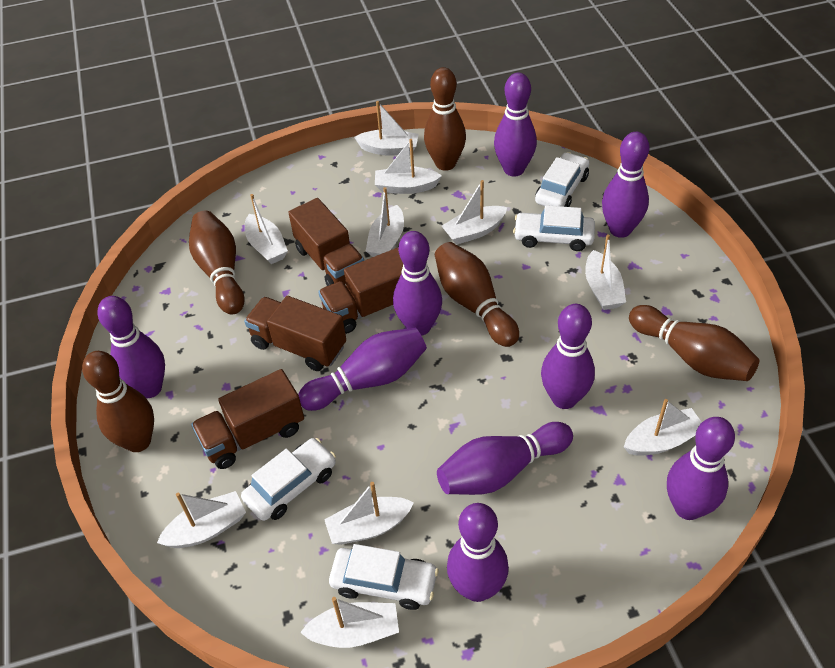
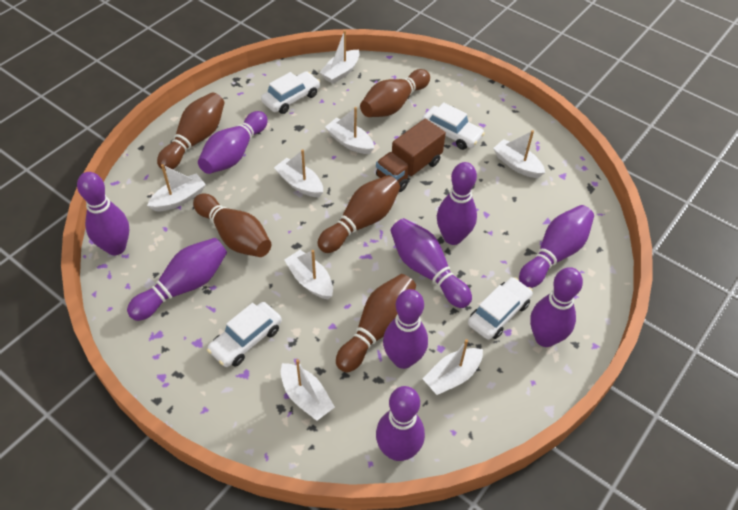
brown truck: 4 -> 1
white boat: 10 -> 8

